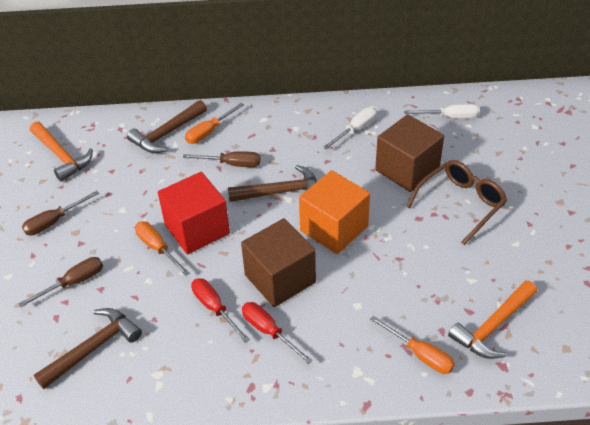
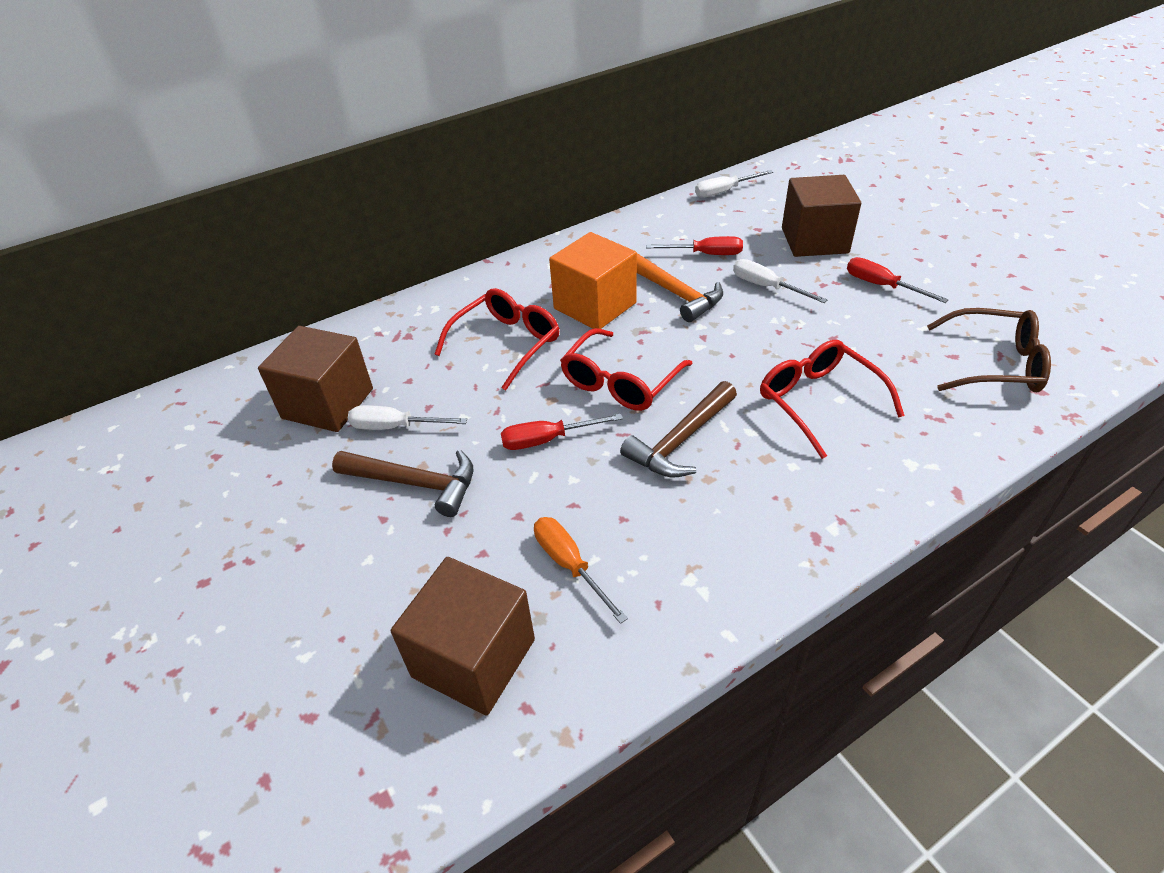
brown cube: 2 -> 3
brown hammer: 3 -> 2
brown screwdriver: 3 -> 0
orange hammer: 2 -> 1
orange screwdriver: 3 -> 1
red cube: 1 -> 0
red glasses: 0 -> 3
red screwdriver: 2 -> 3
white screwdriver: 2 -> 3

